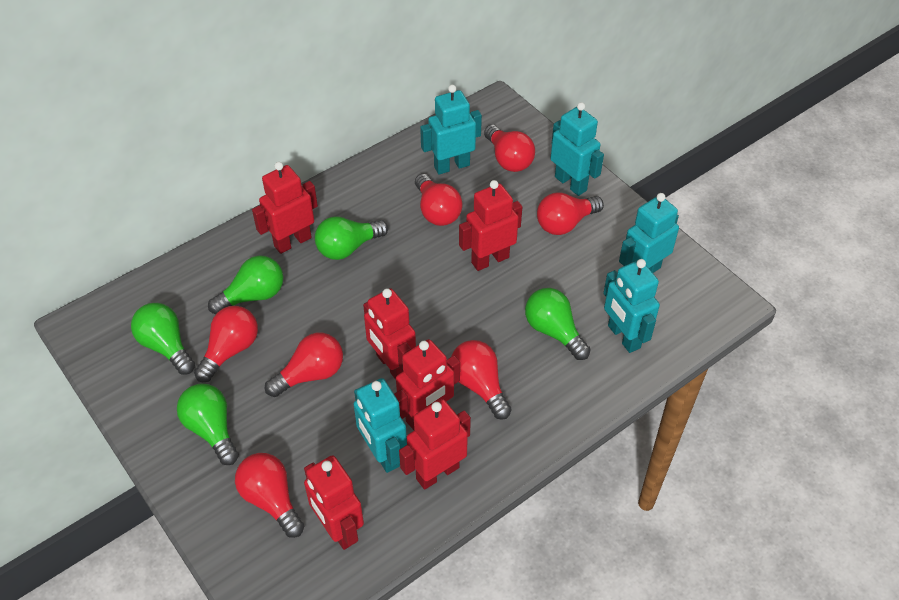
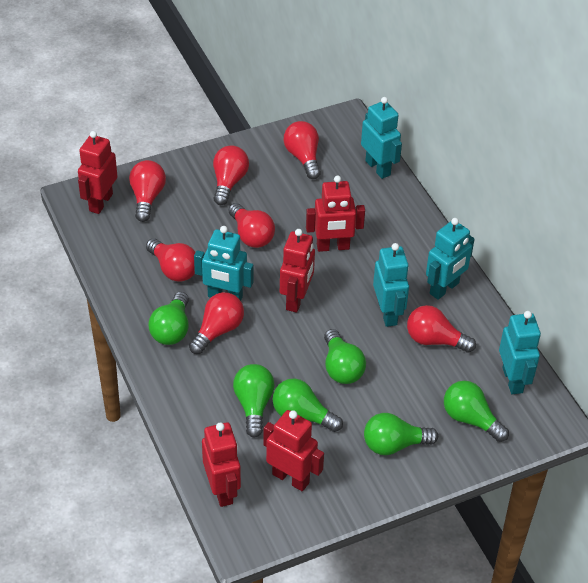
green light bulb: 5 -> 6
red robot: 6 -> 5

